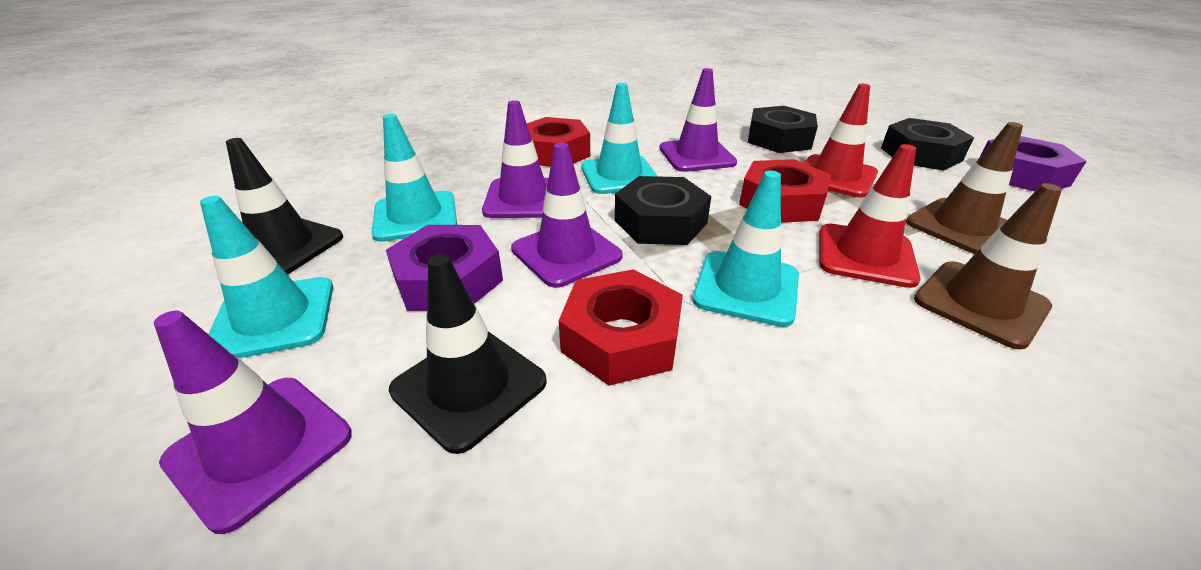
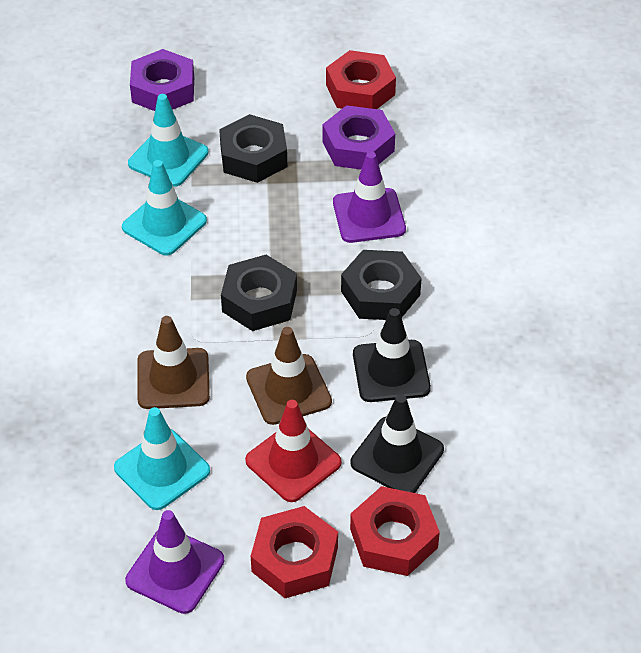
purple traffic cone: 4 -> 2
red traffic cone: 2 -> 1
turquoise traffic cone: 4 -> 3

